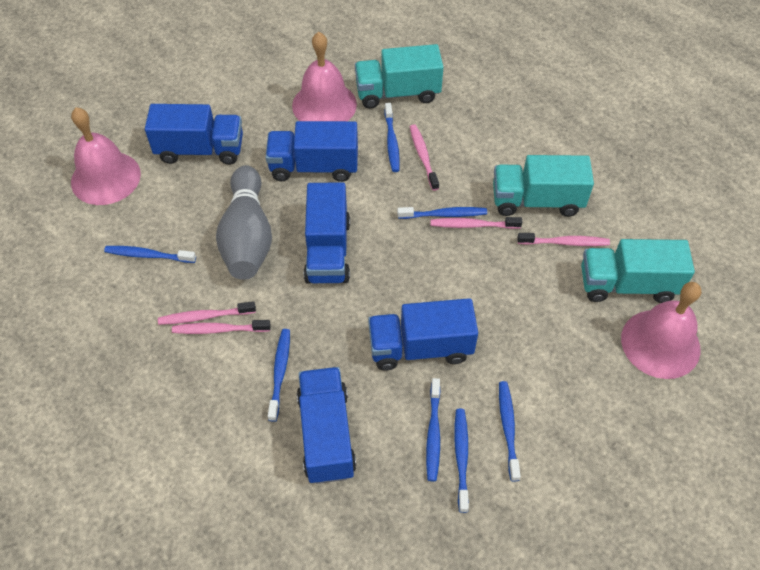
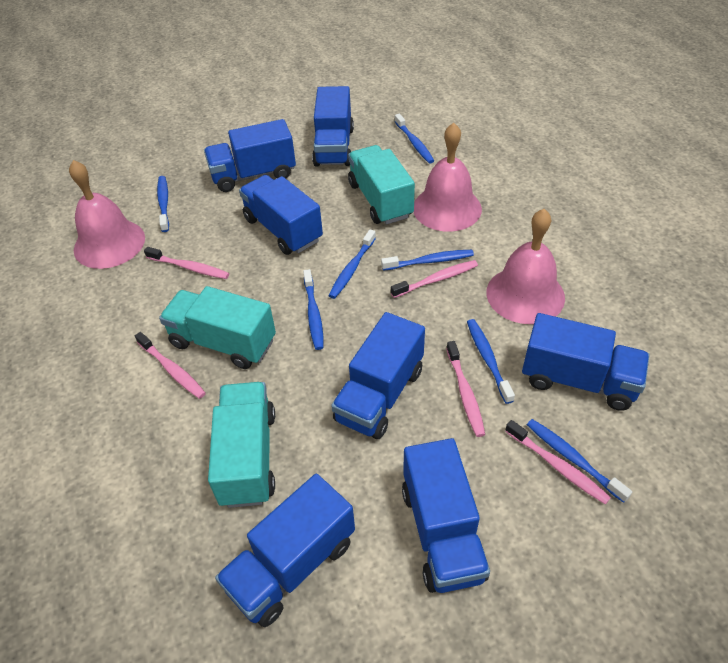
blue truck: 5 -> 7
grey bowling pin: 1 -> 0

